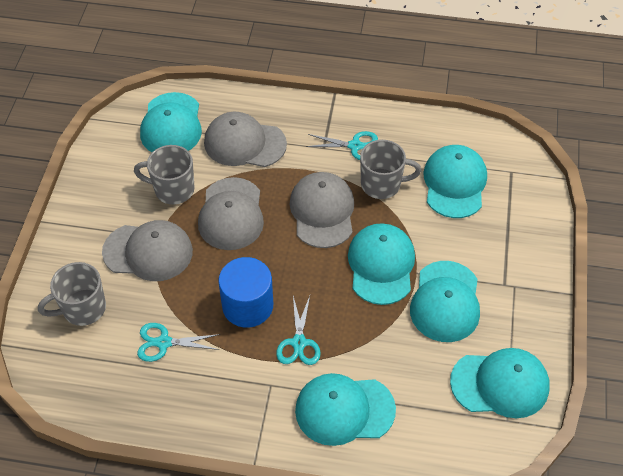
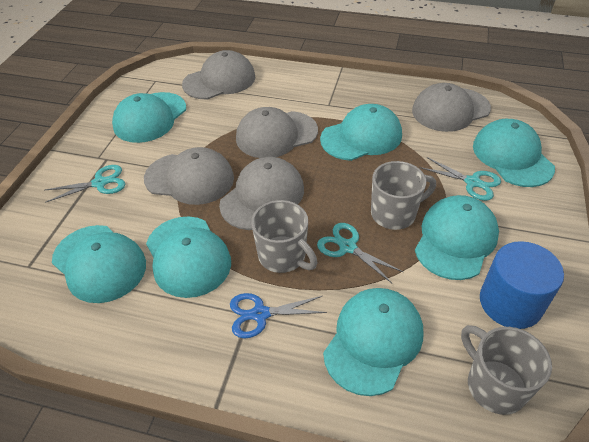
blue scissors: 0 -> 1
grey cap: 4 -> 5
turquoise cap: 6 -> 7

